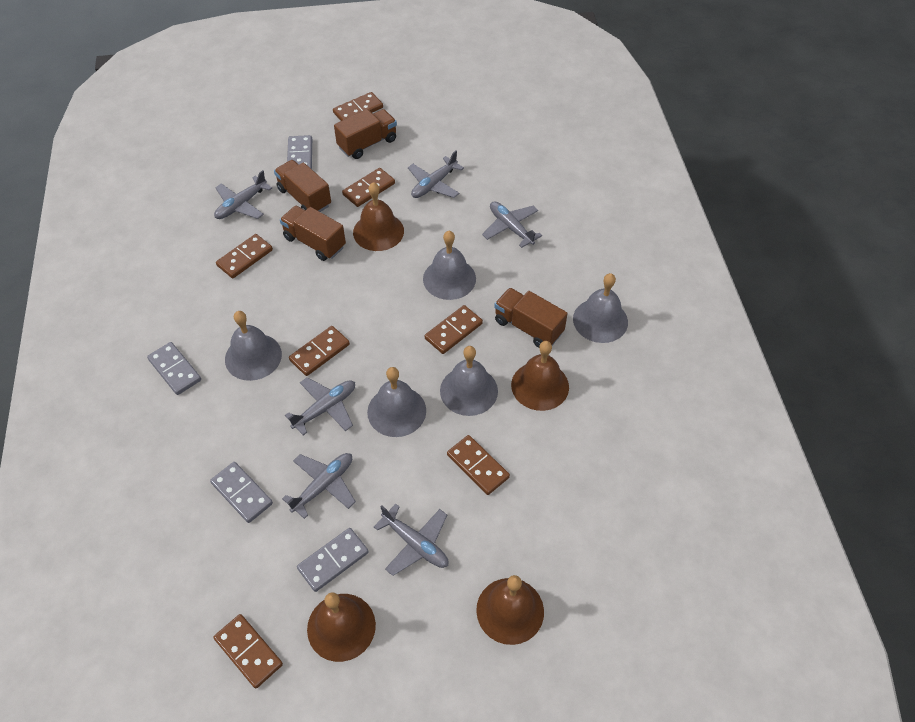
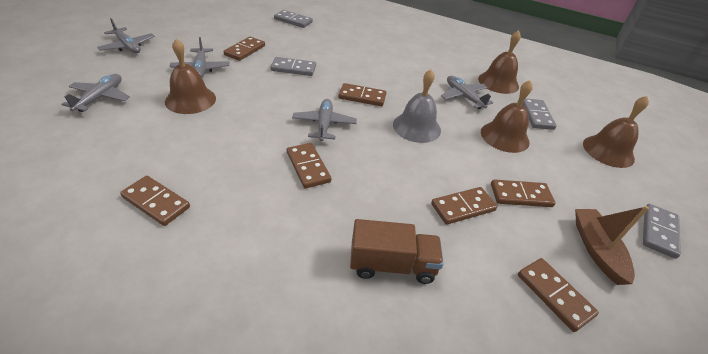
brown boat: 0 -> 1
brown truck: 4 -> 1
grey bell: 5 -> 1
grey plane: 6 -> 5

